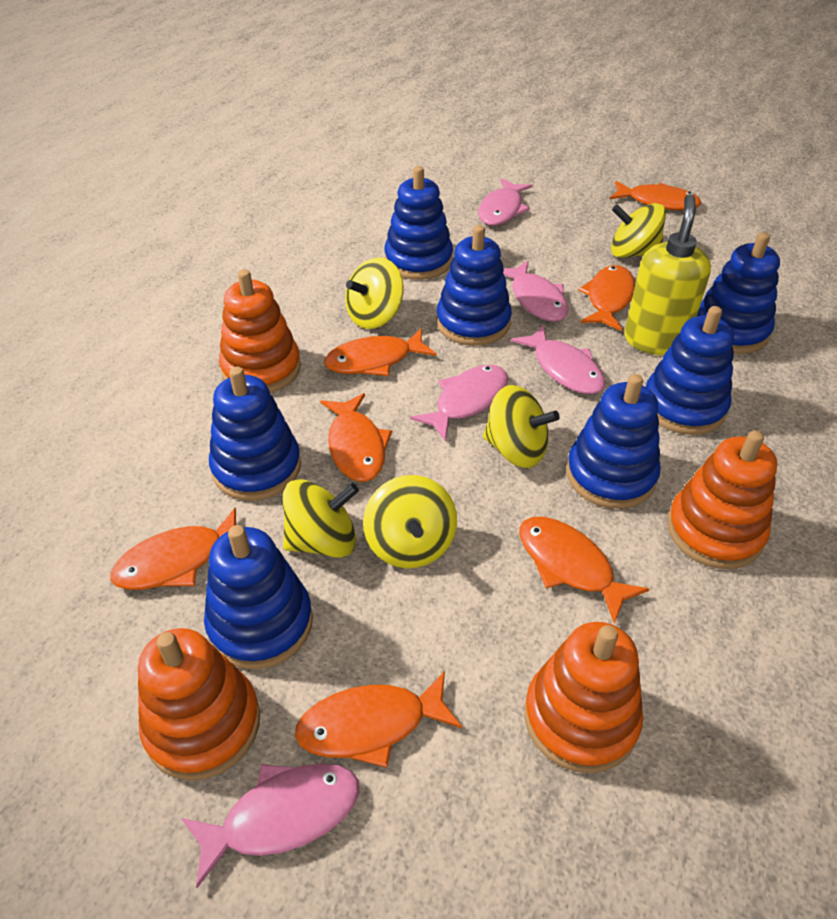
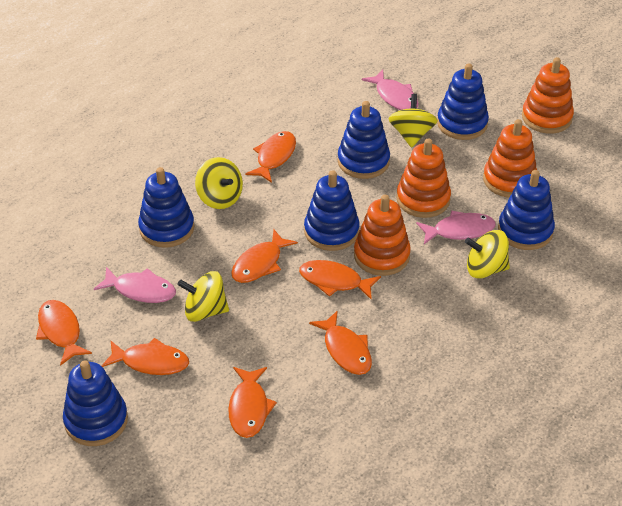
blue stacking toy: 7 -> 6
pink fish: 5 -> 3
yellow soap dispenser: 1 -> 0
yellow spinning top: 5 -> 4

